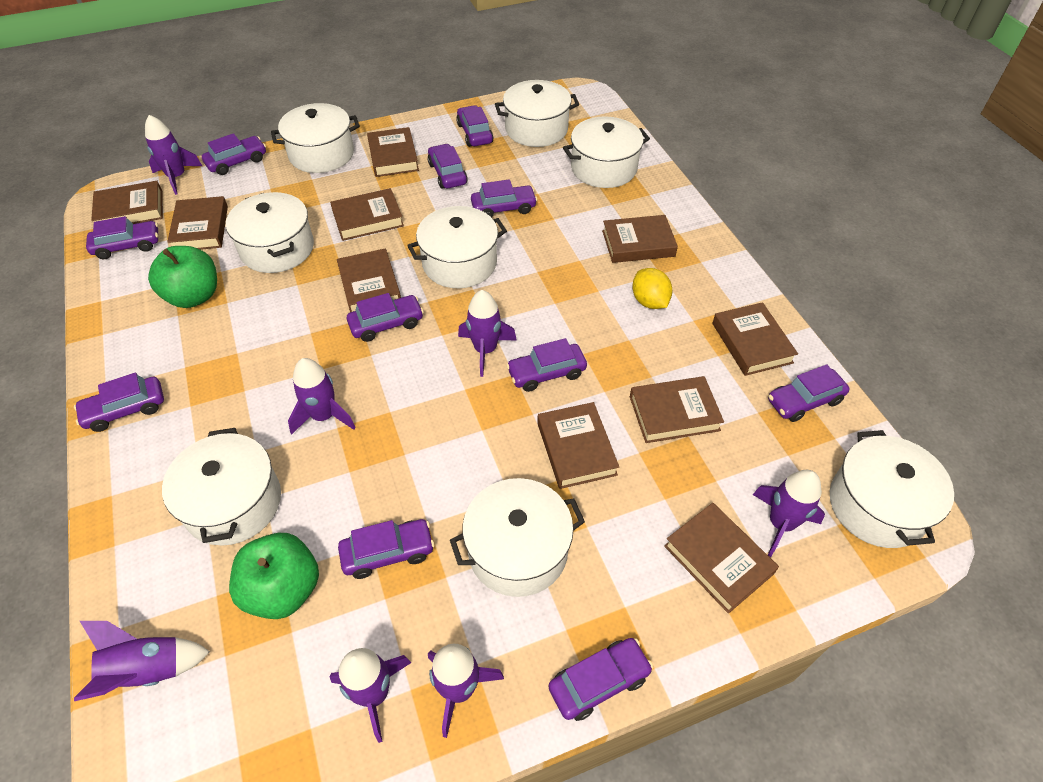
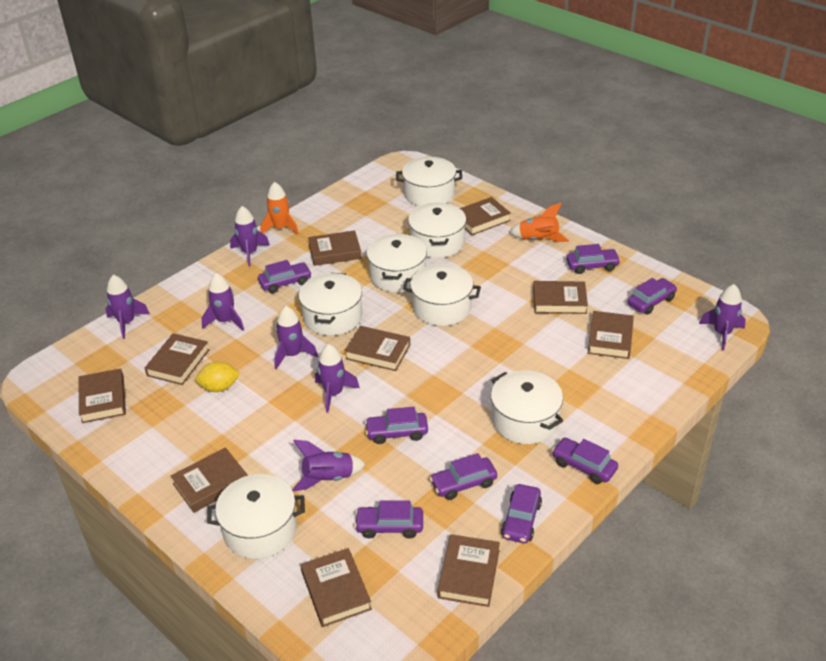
green apple: 2 -> 0
orange rocket: 0 -> 2
purple car: 11 -> 8
white pot: 8 -> 7

